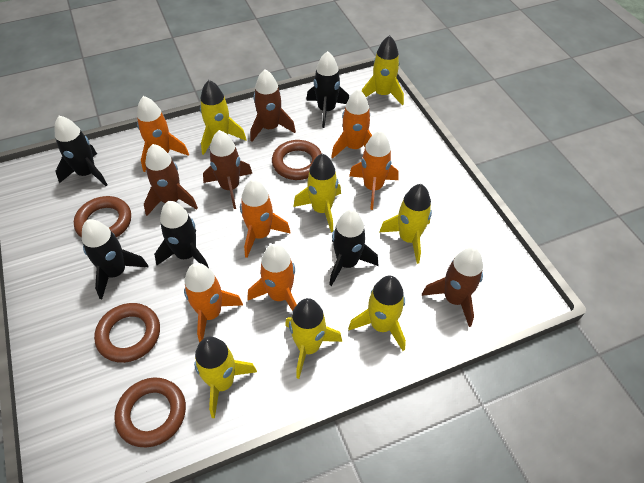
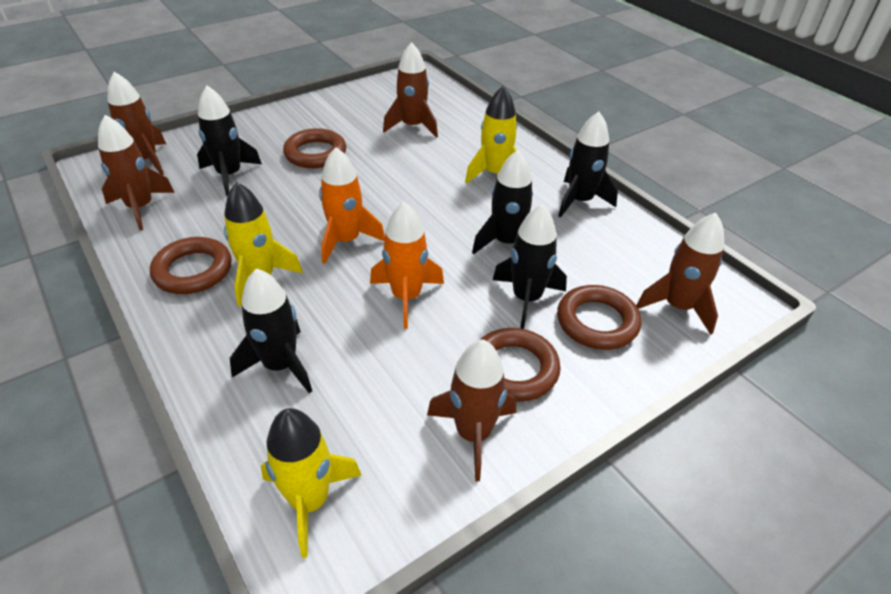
brown rocket: 4 -> 5
orange rocket: 6 -> 2
yellow rocket: 7 -> 3

